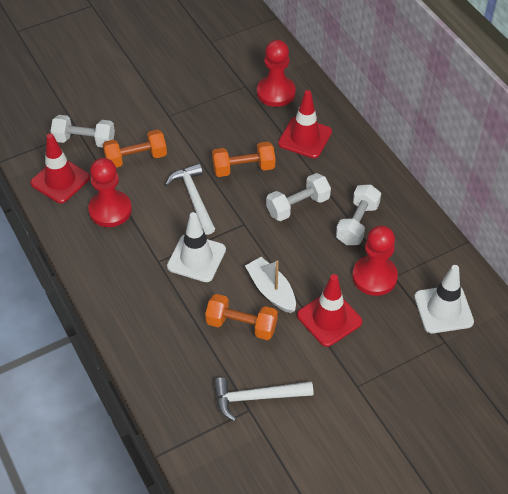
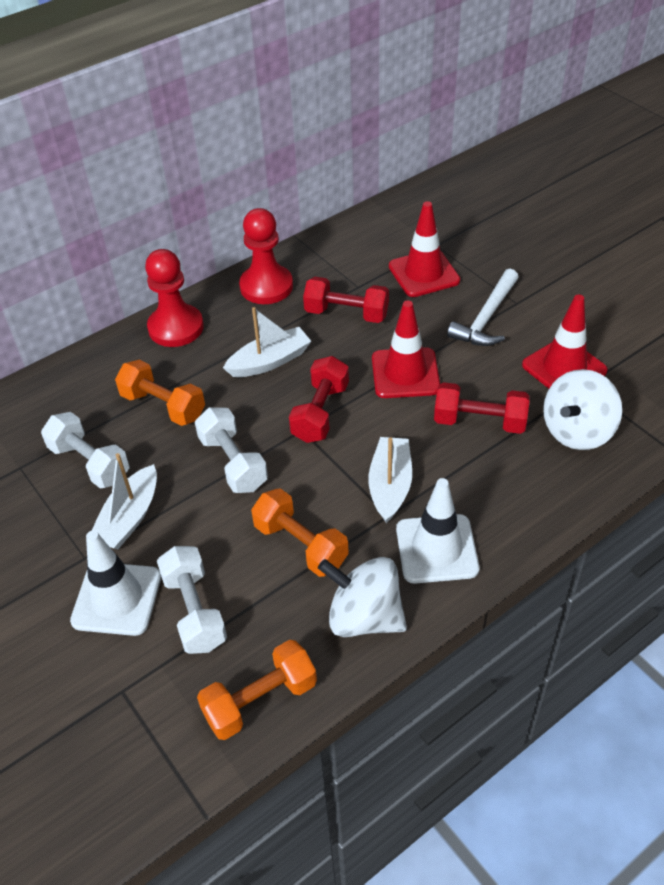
red dumbbell: 0 -> 3
red pawn: 3 -> 2
white boat: 1 -> 3
white hammer: 2 -> 1
white spinning top: 0 -> 2

